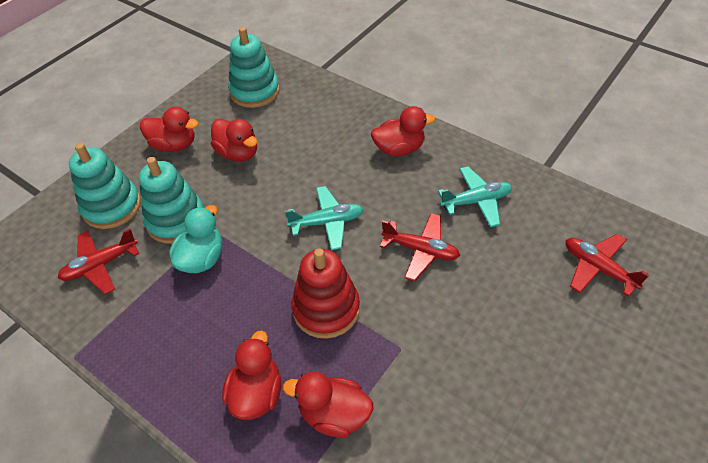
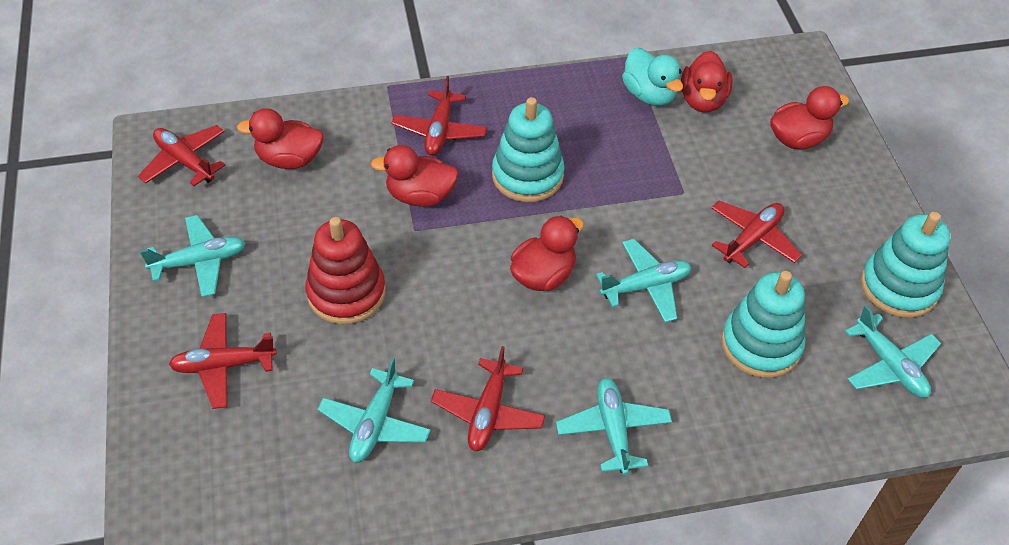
red plane: 3 -> 5
turquoise plane: 2 -> 5

